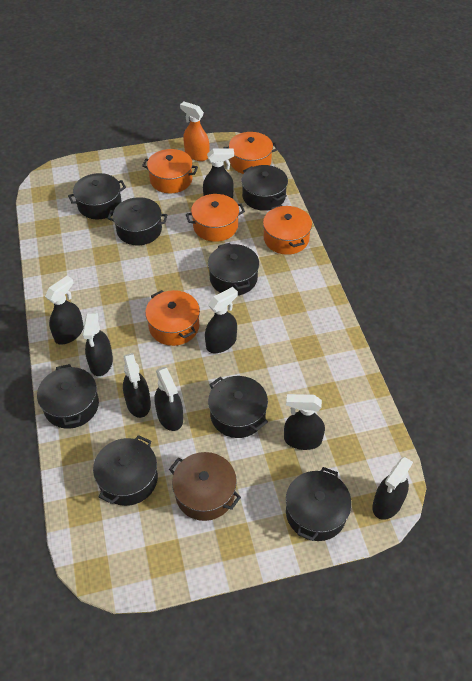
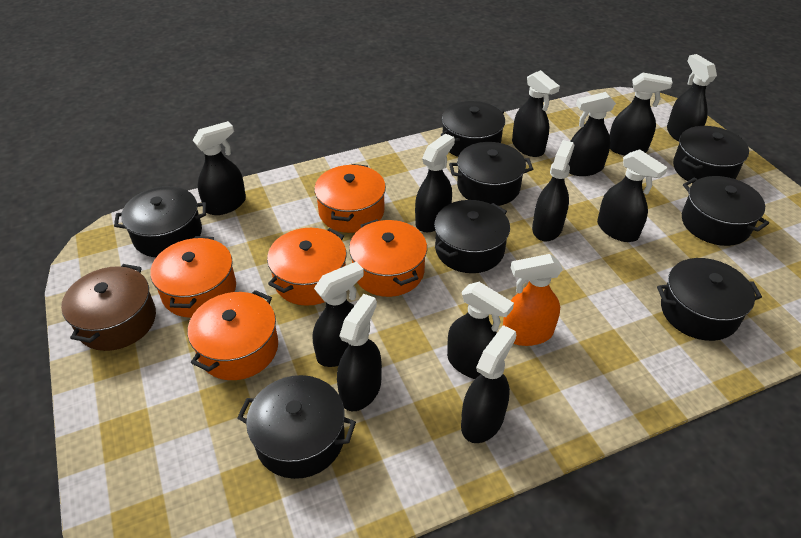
black spray bottle: 8 -> 12

